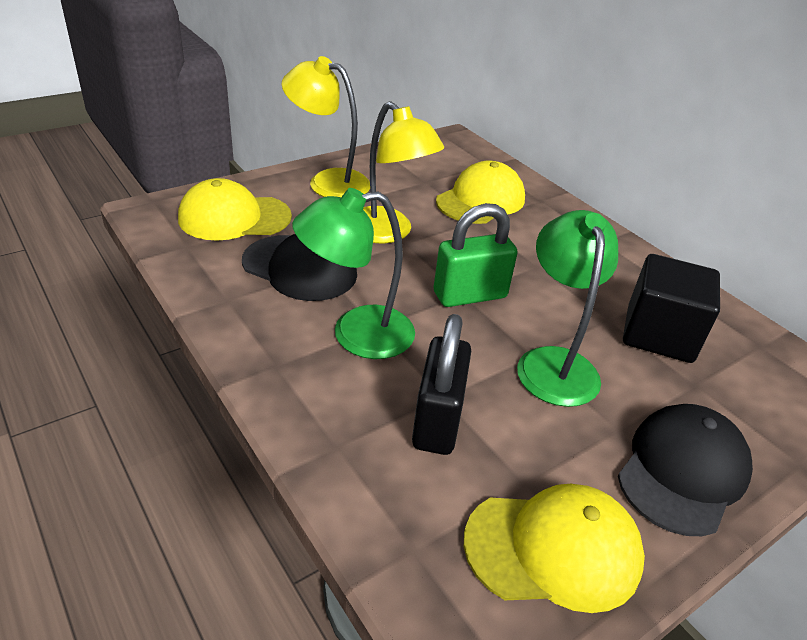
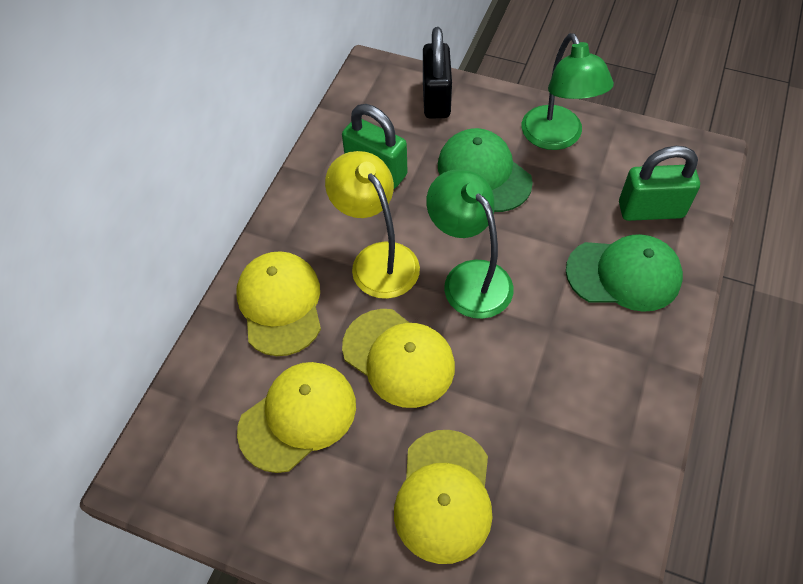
black cap: 2 -> 0
black cube: 1 -> 0
green cap: 0 -> 2
green padlock: 1 -> 2
yellow cap: 3 -> 4
yellow lamp: 2 -> 1

